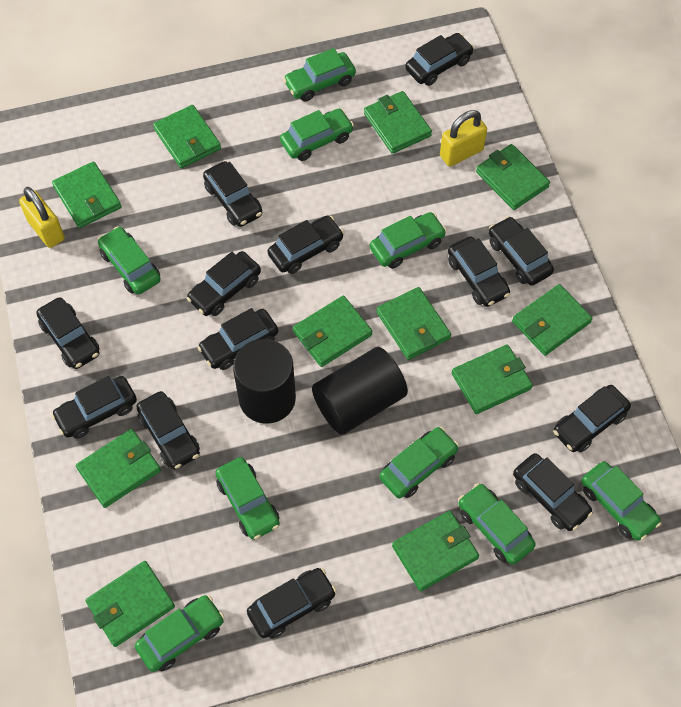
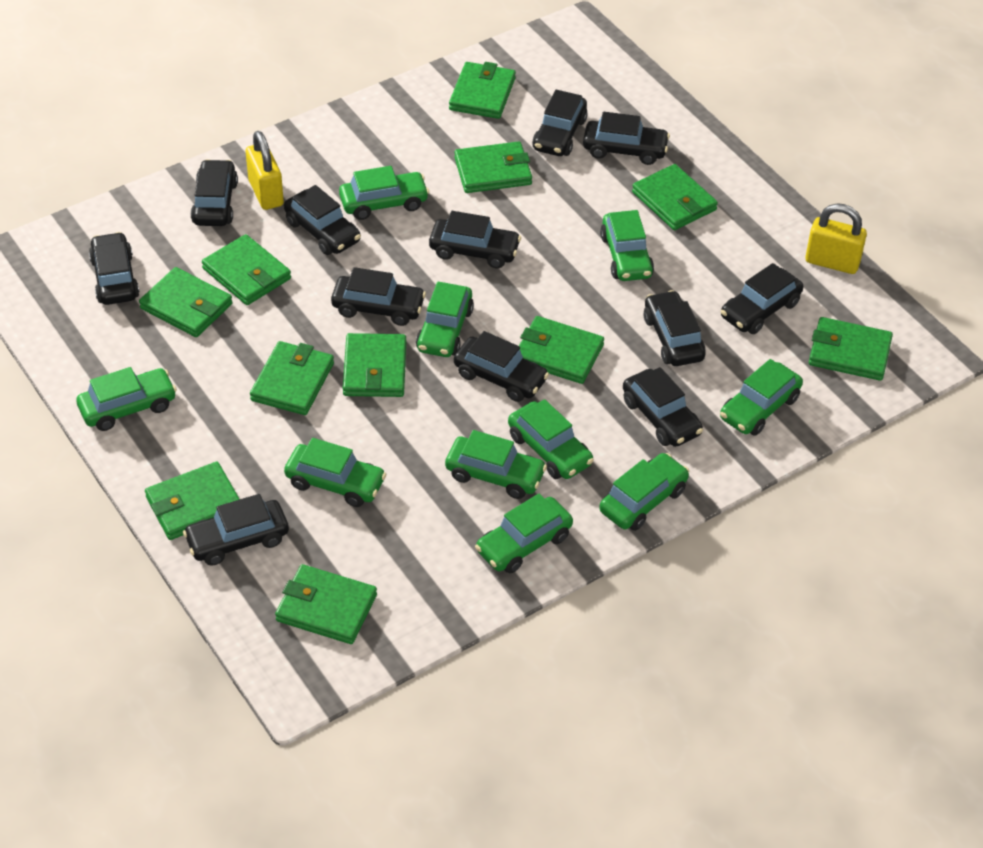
black car: 13 -> 12
black cylinder: 2 -> 0
green car: 9 -> 10

